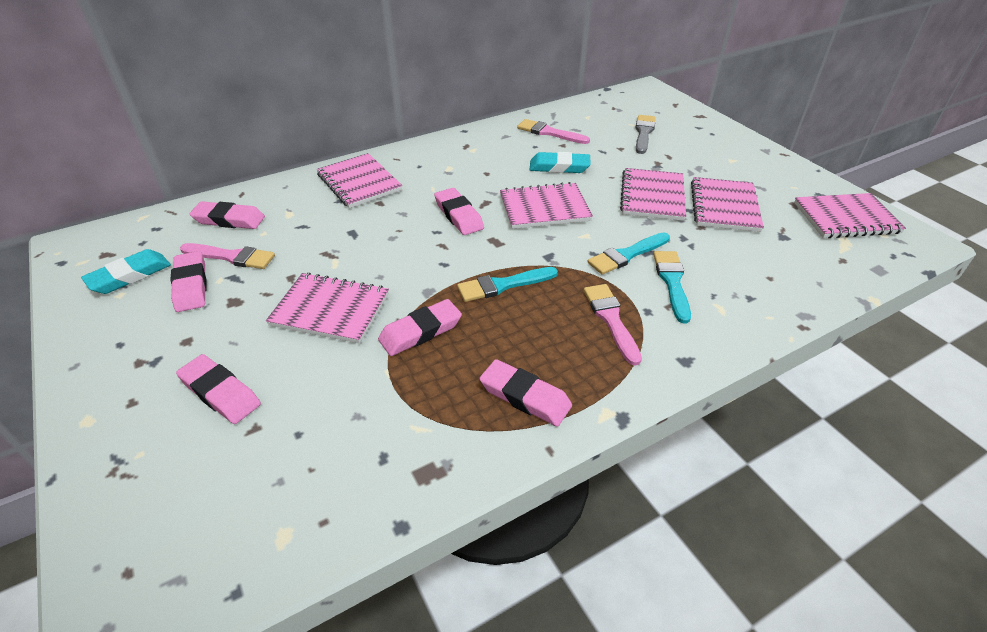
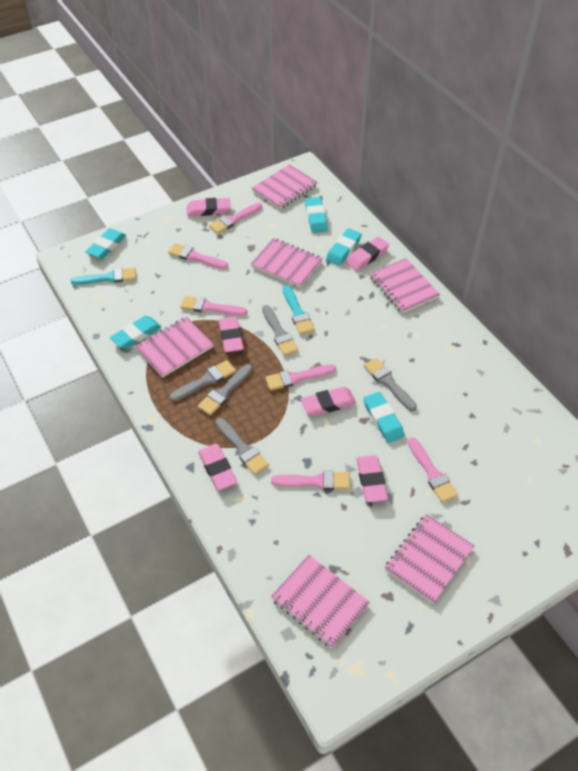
grey brush: 1 -> 5
pink brush: 3 -> 6
turquoise brush: 3 -> 2
turquoise eraser: 2 -> 5

